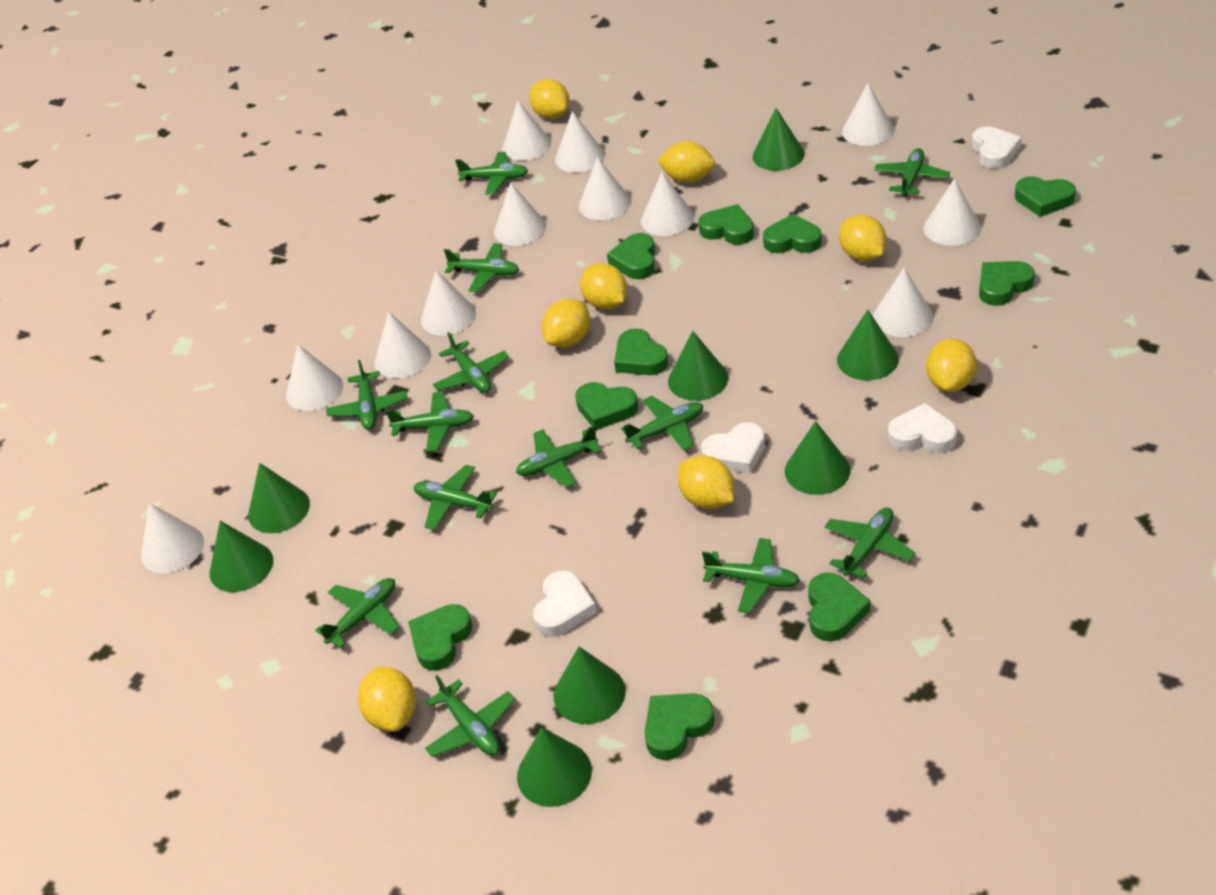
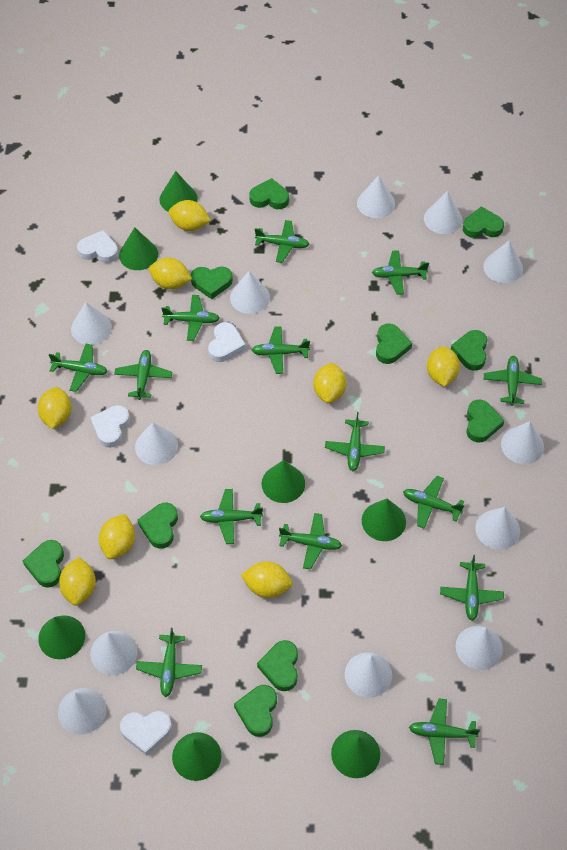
green cone: 8 -> 7
green plane: 13 -> 14

